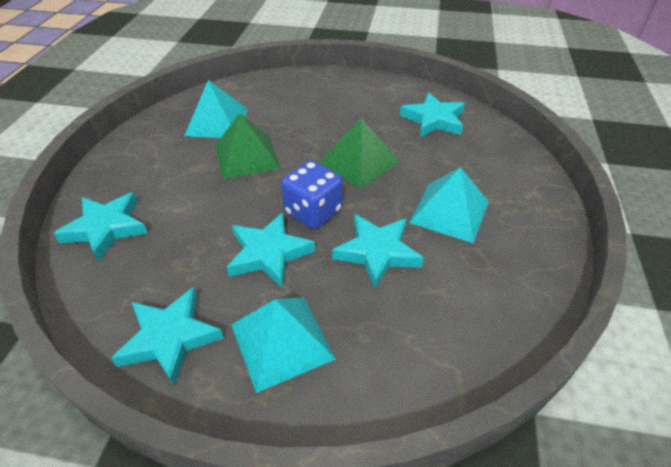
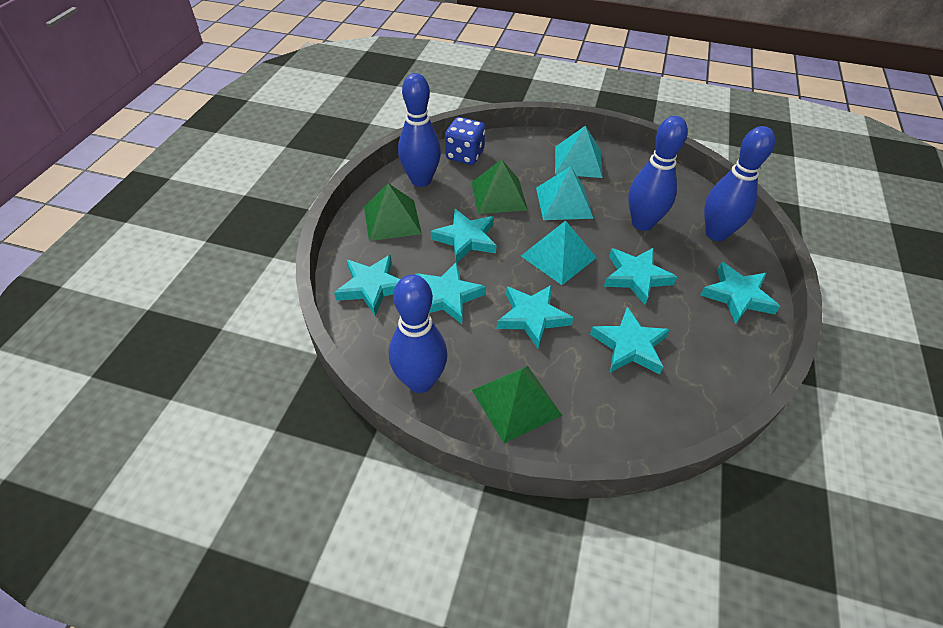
blue bowling pin: 0 -> 4
green pyramid: 2 -> 3
turquoise star: 5 -> 7

